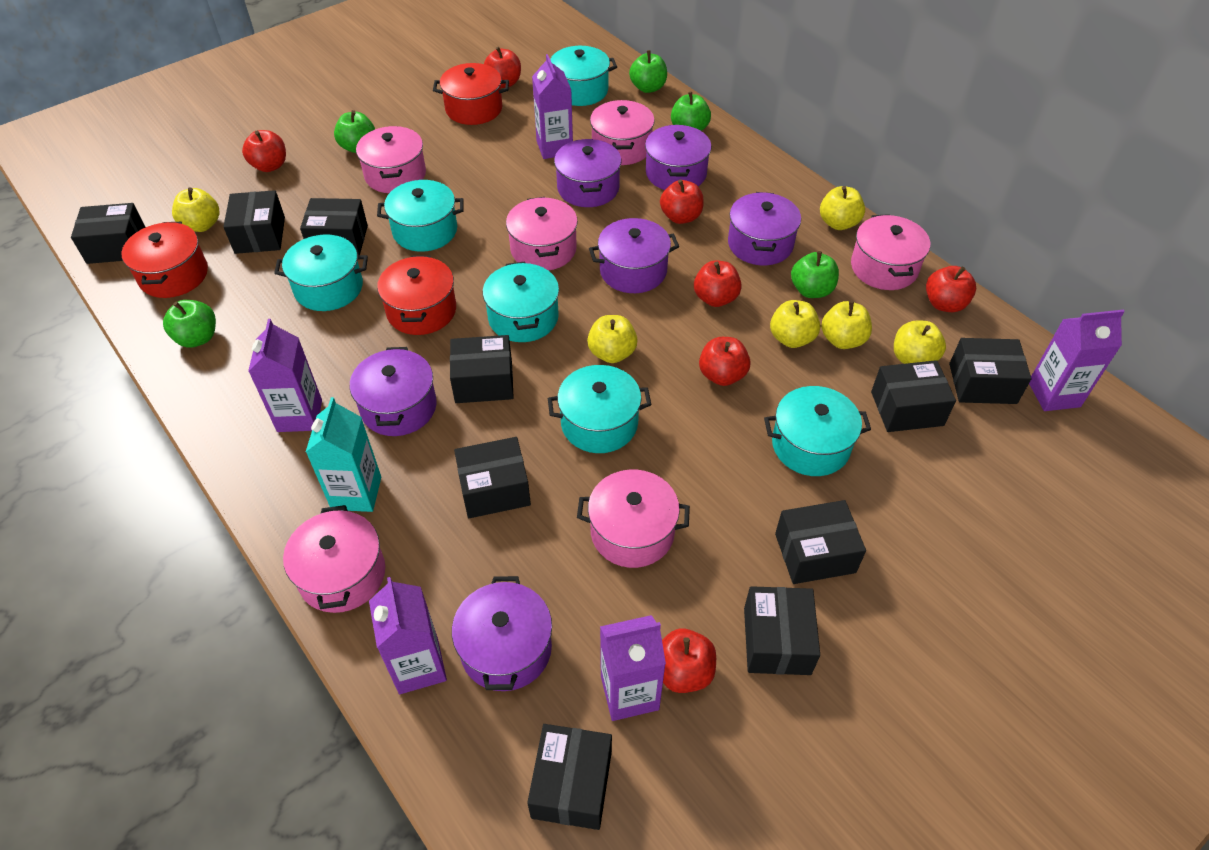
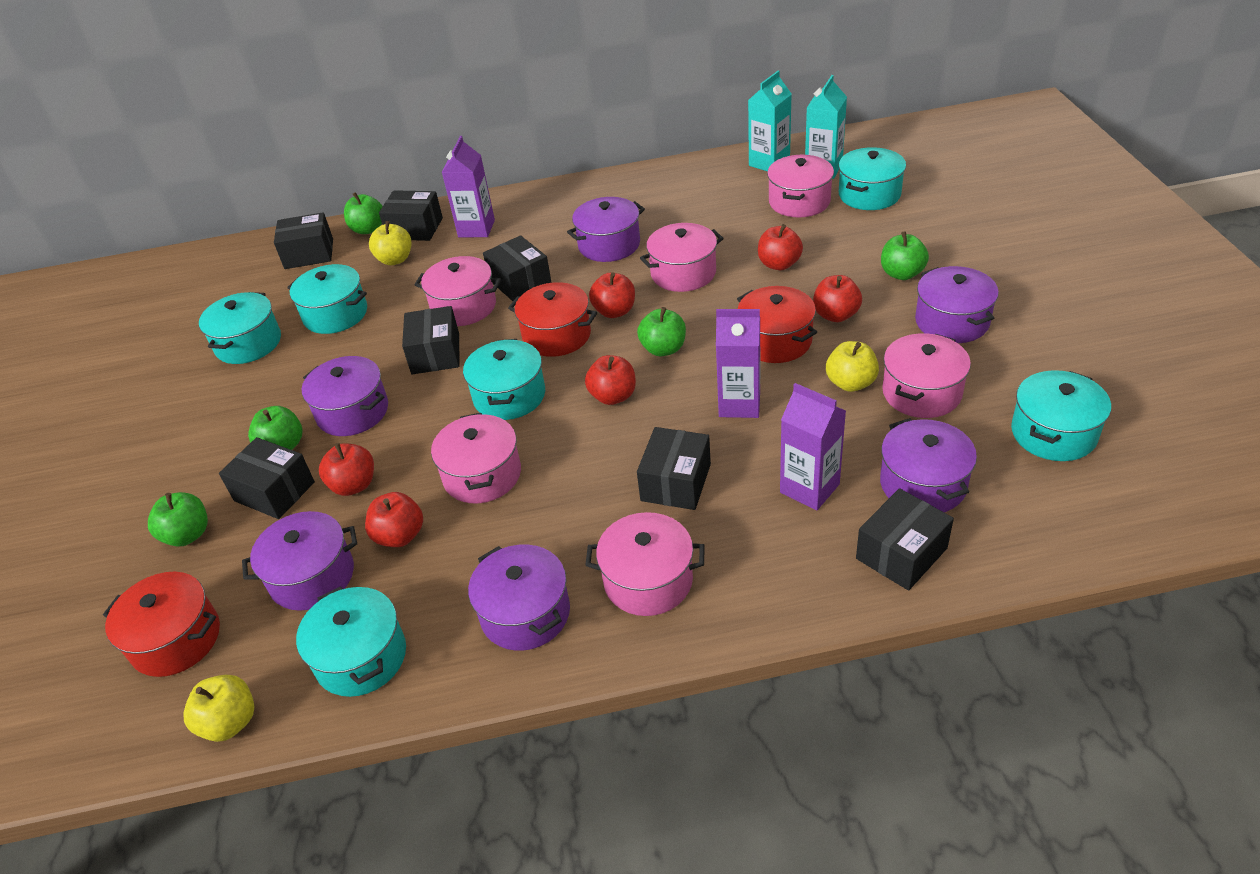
black box: 10 -> 7
purple carton: 5 -> 3
red apple: 7 -> 6
turquoise carton: 1 -> 2
yellow apple: 6 -> 3

